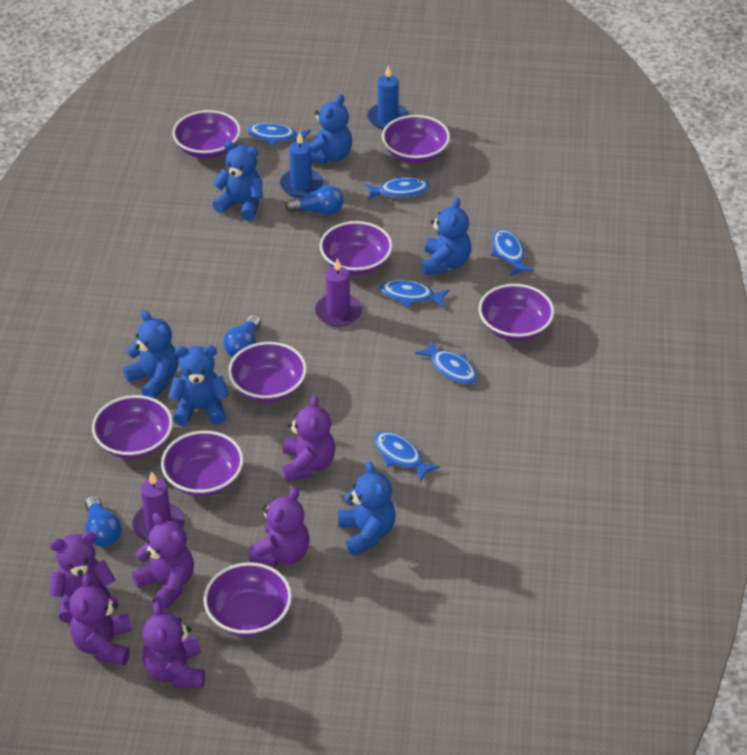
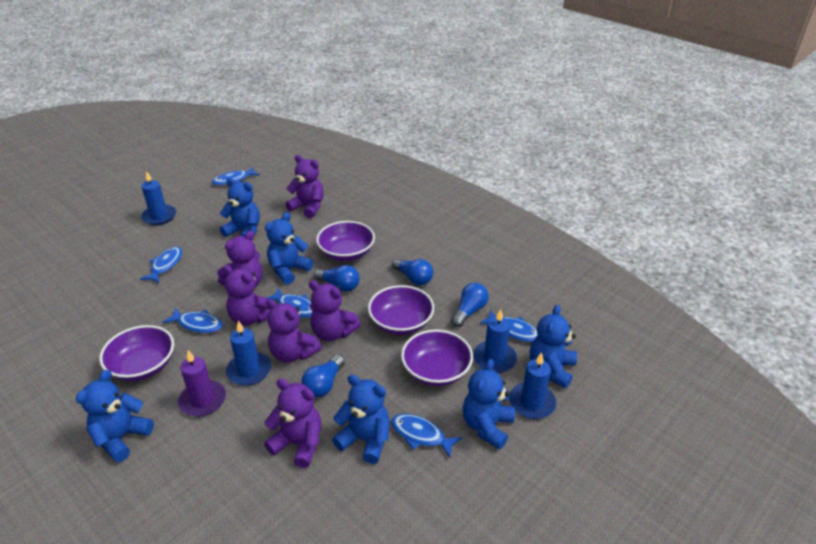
blue candle: 2 -> 4
blue light bulb: 3 -> 4
purple bowl: 8 -> 4
purple candle: 2 -> 1

